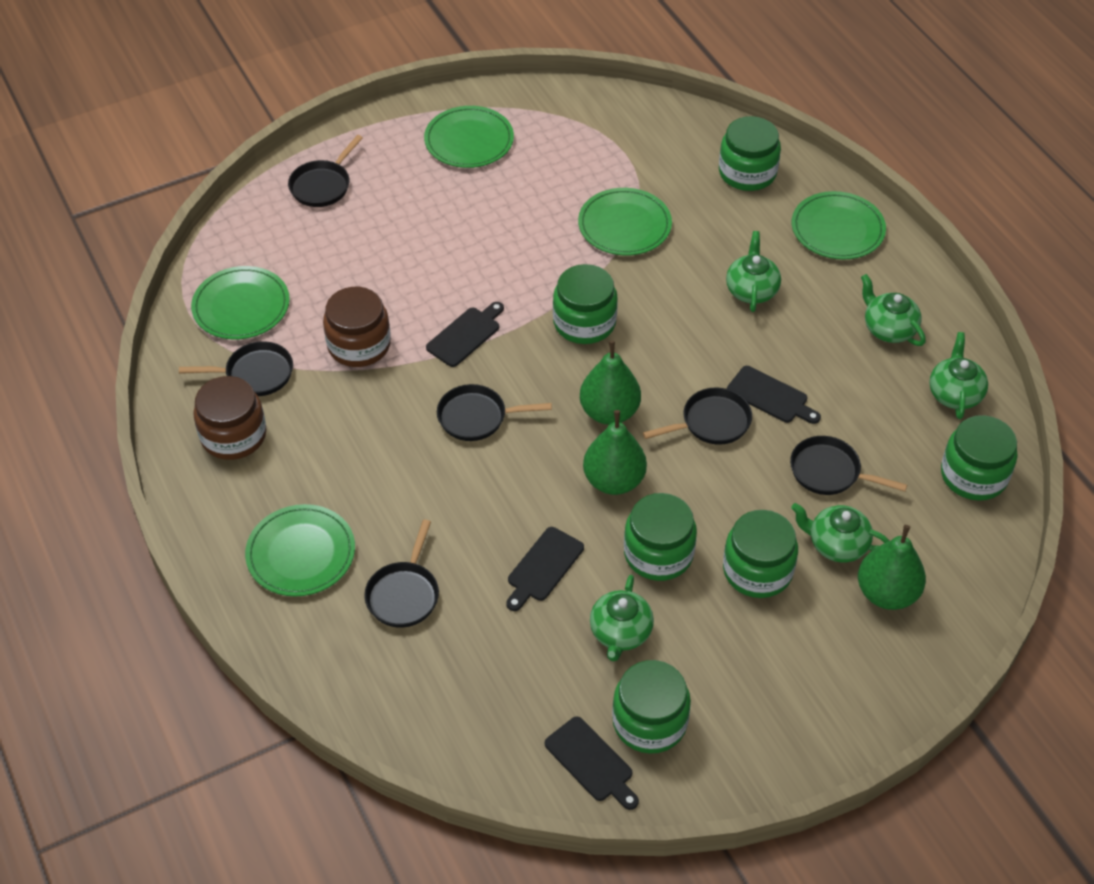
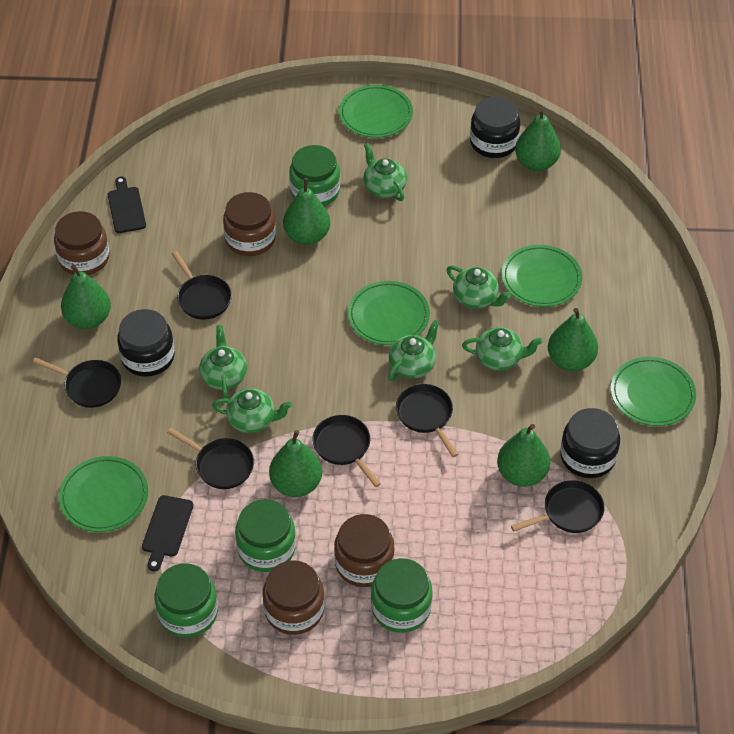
black cutting board: 4 -> 2
black jar: 0 -> 3
brown jar: 2 -> 4
green jar: 6 -> 4
green pear: 3 -> 6
green teapot: 5 -> 6

